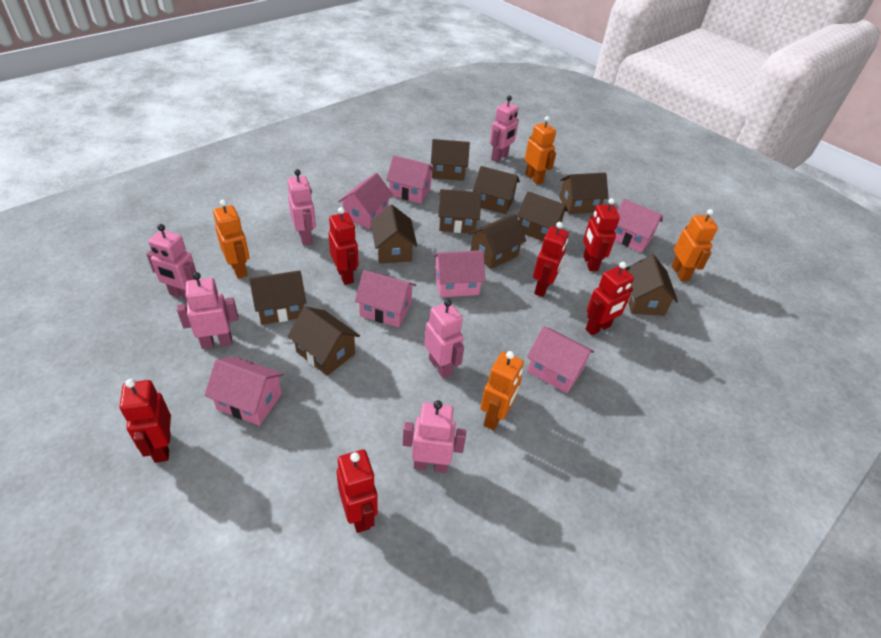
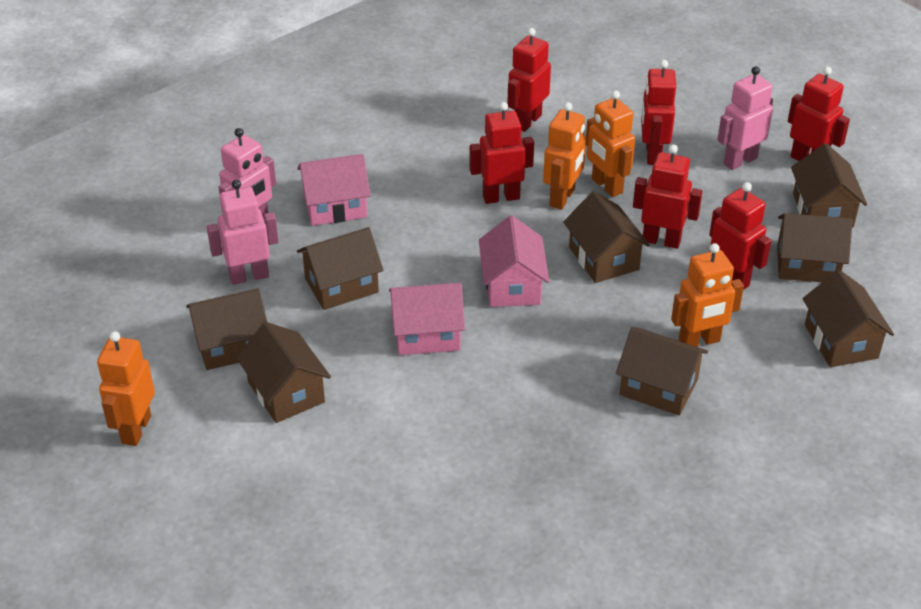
brown house: 10 -> 8
pink house: 7 -> 3
pink robot: 6 -> 3

